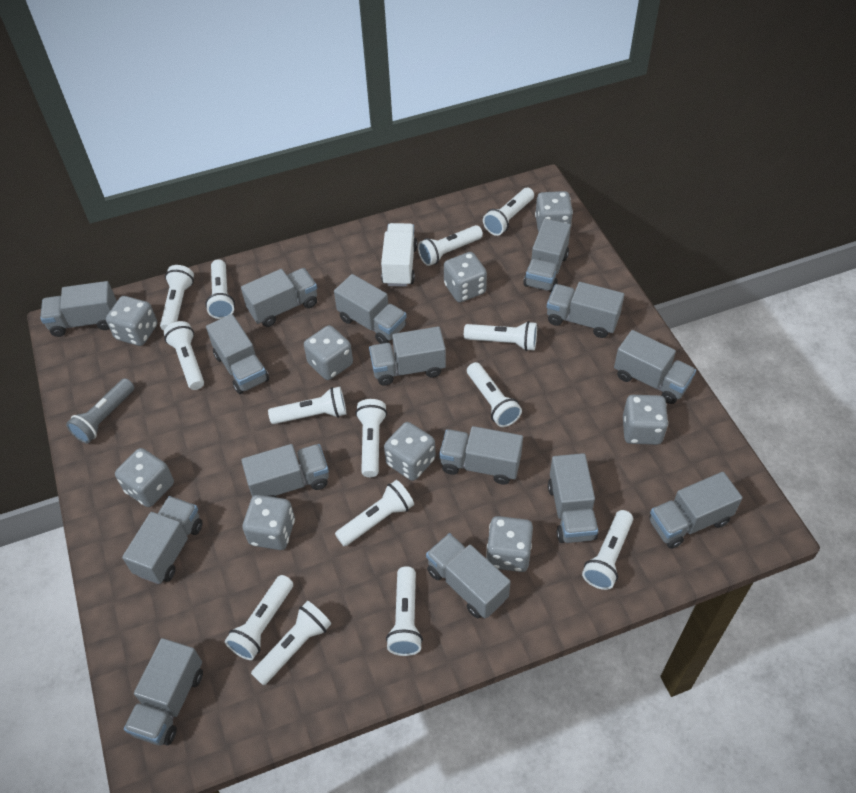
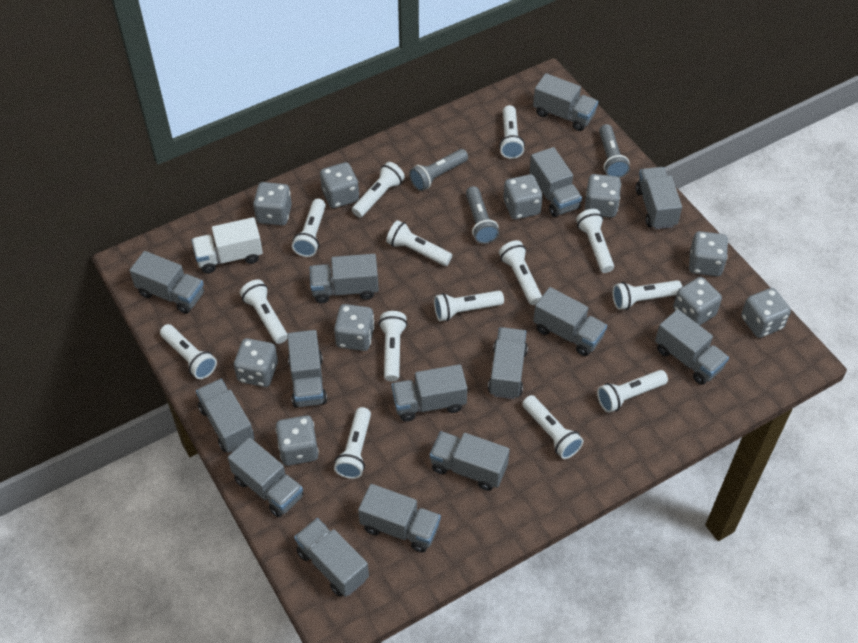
grey dice: 9 -> 10
grey flashlight: 1 -> 3

